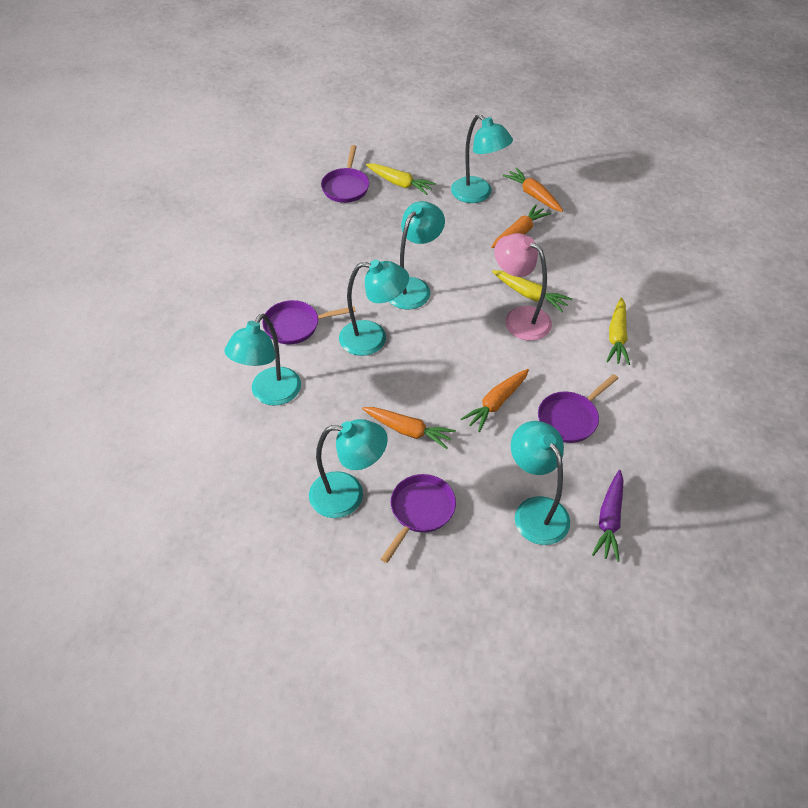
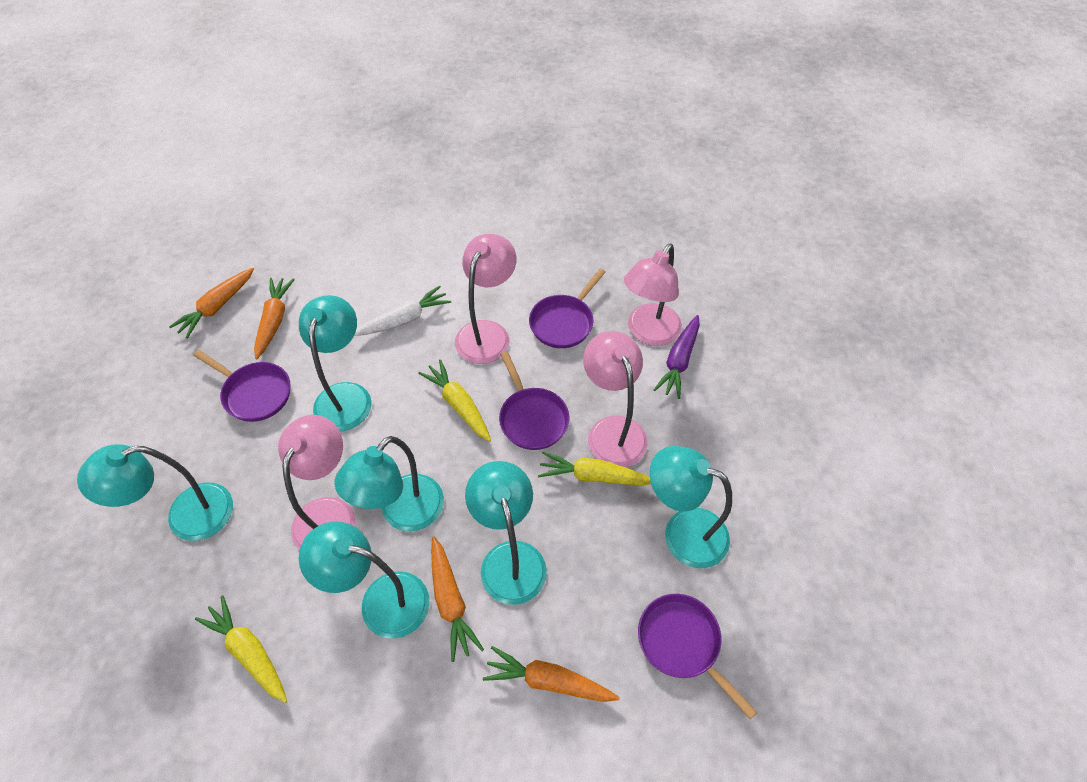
pink lamp: 1 -> 4
white carrot: 0 -> 1

